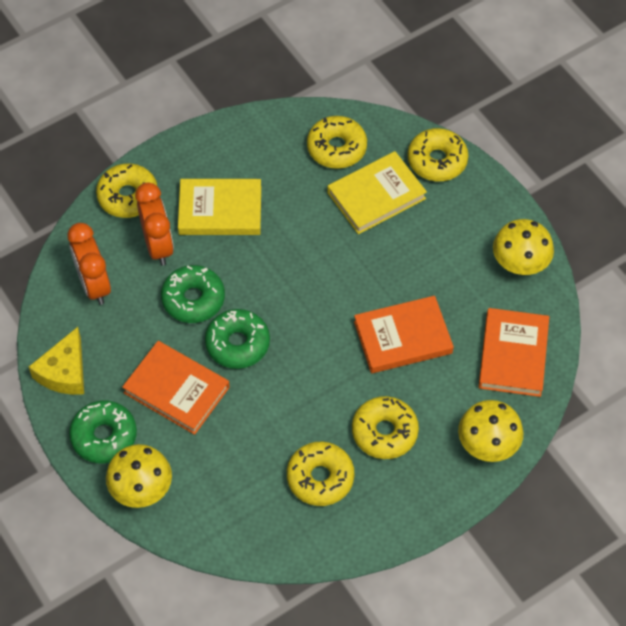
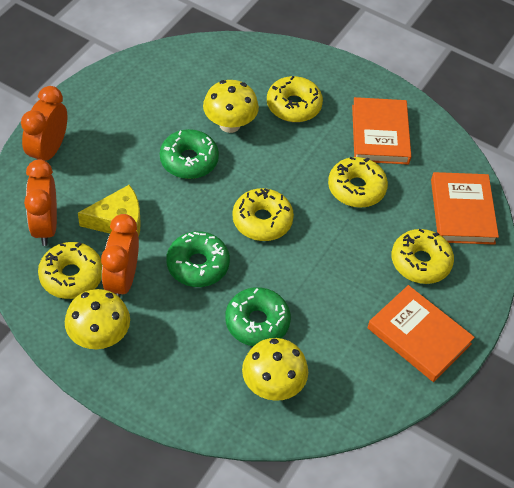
orange clock: 2 -> 3
yellow book: 2 -> 0

